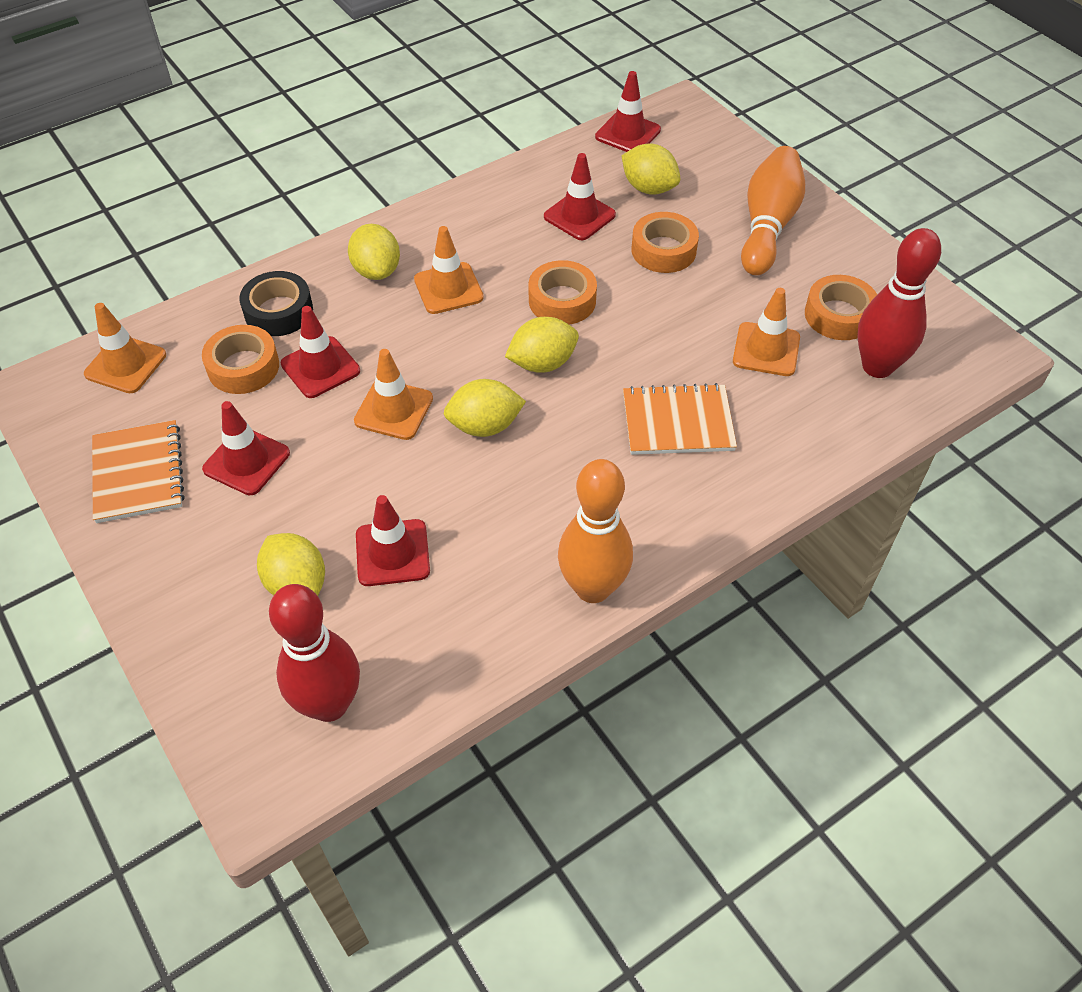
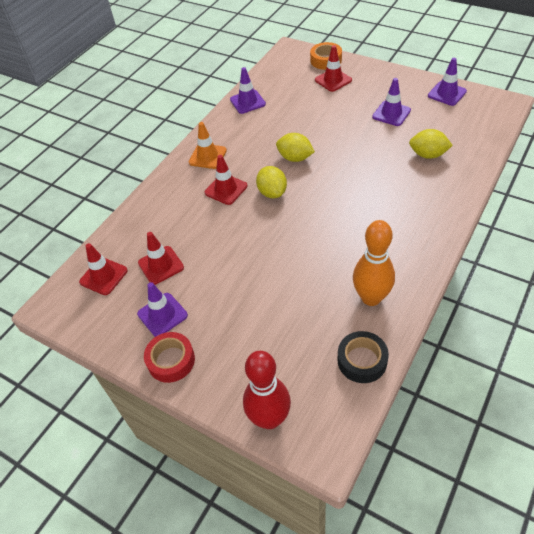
orange bowling pin: 2 -> 1
orange notebook: 2 -> 0
orange tape: 4 -> 1
orange traffic cone: 4 -> 1
purple traffic cone: 0 -> 4
red bowling pin: 2 -> 1
red tape: 0 -> 1
red traffic cone: 5 -> 4
yellow lemon: 5 -> 3

